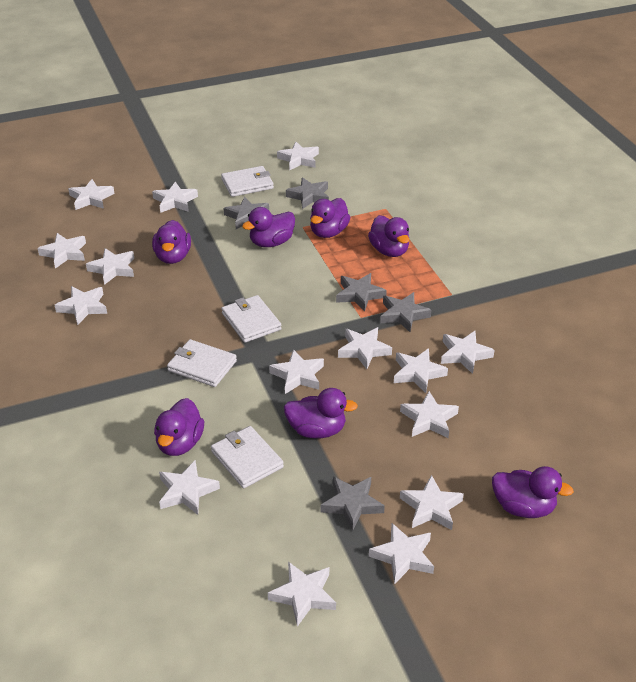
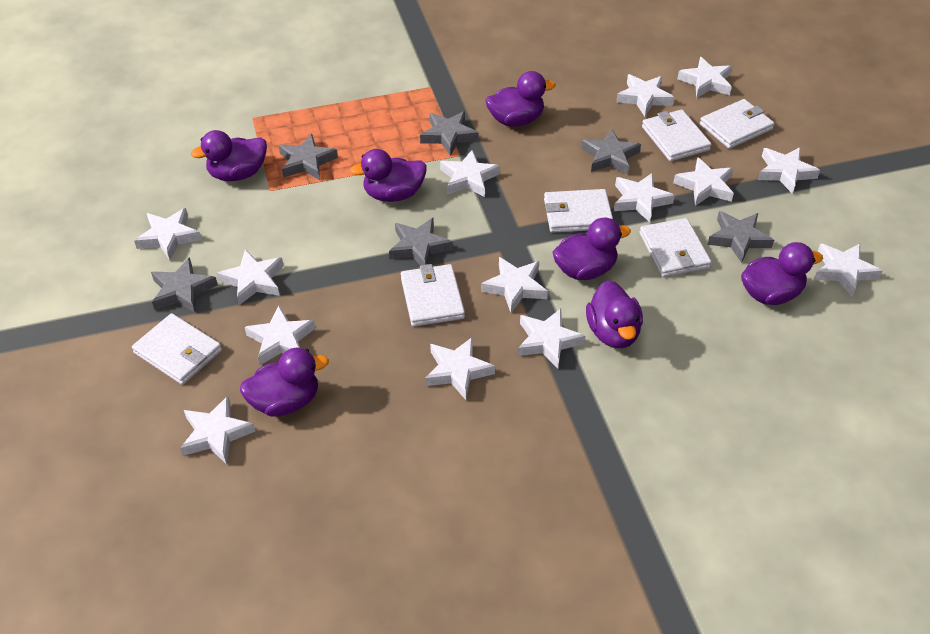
grey star: 5 -> 6
white star: 15 -> 14
white wallet: 4 -> 6

